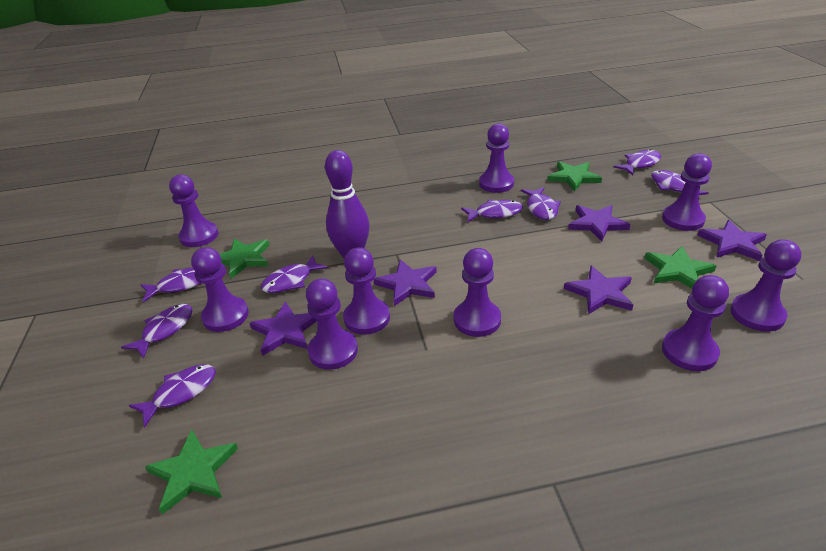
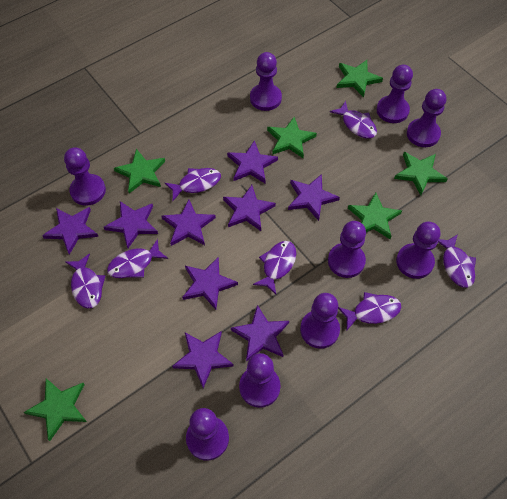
green star: 4 -> 6
purple bowling pin: 1 -> 0
purple fish: 8 -> 7
purple star: 5 -> 9

